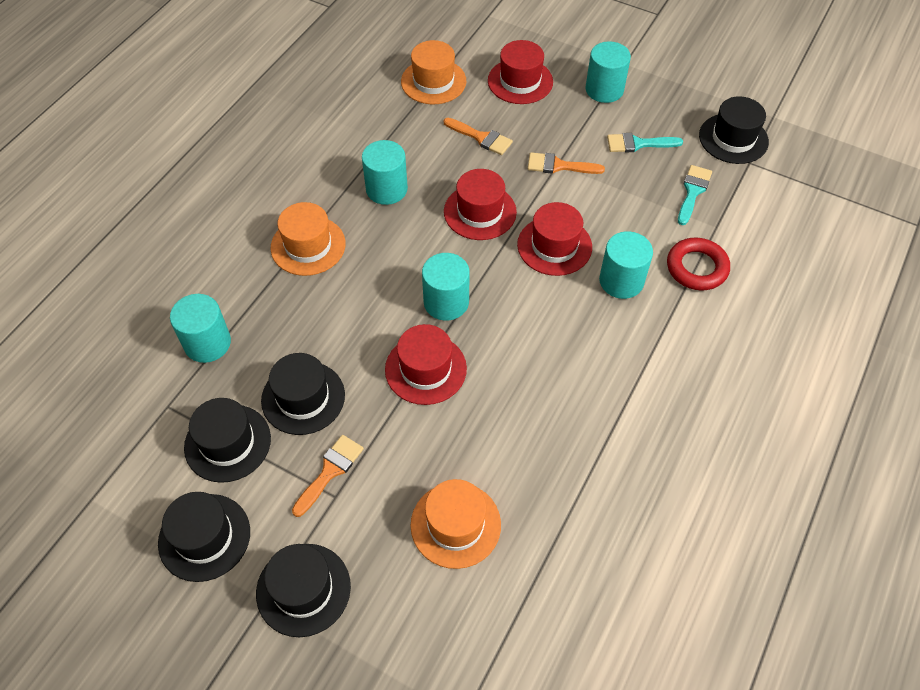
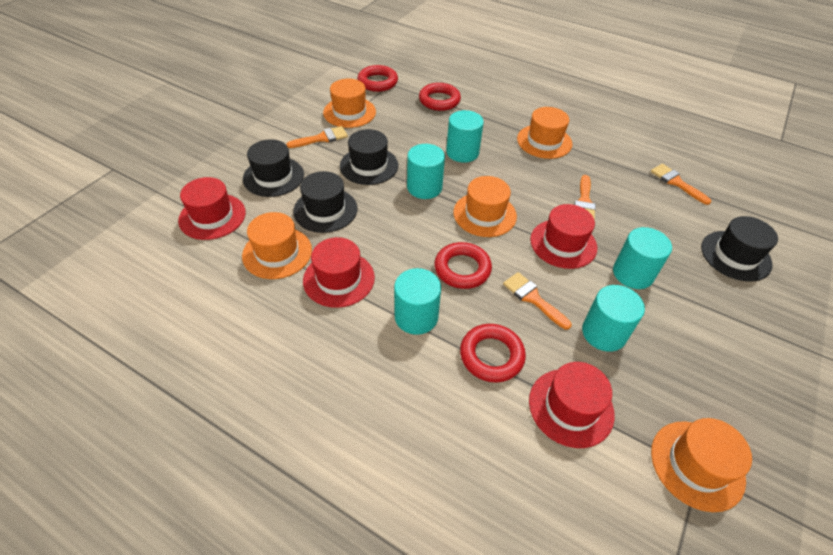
black hat: 5 -> 4
orange brush: 3 -> 4
orange hat: 3 -> 5
red ring: 1 -> 4
turquoise brush: 2 -> 0

